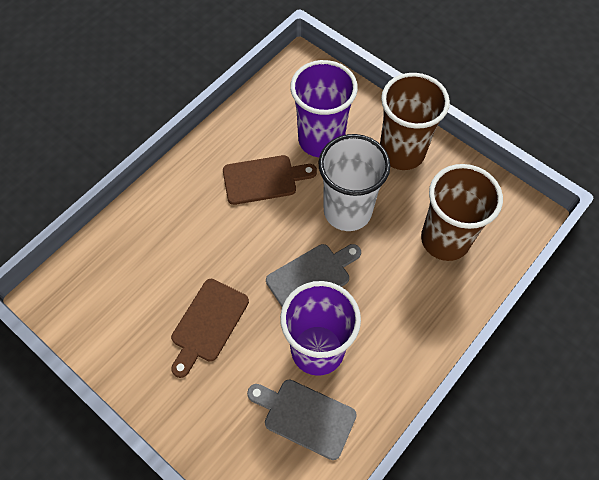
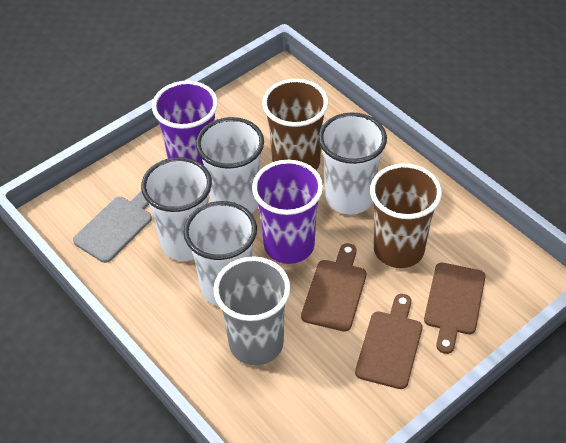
brown cutting board: 2 -> 3
grey cup: 0 -> 1
grey cutting board: 2 -> 1
white cup: 1 -> 4

